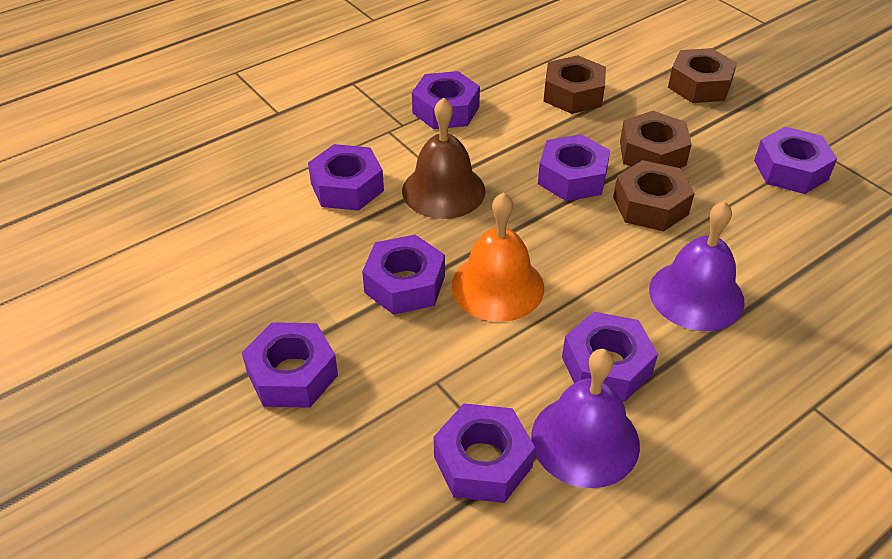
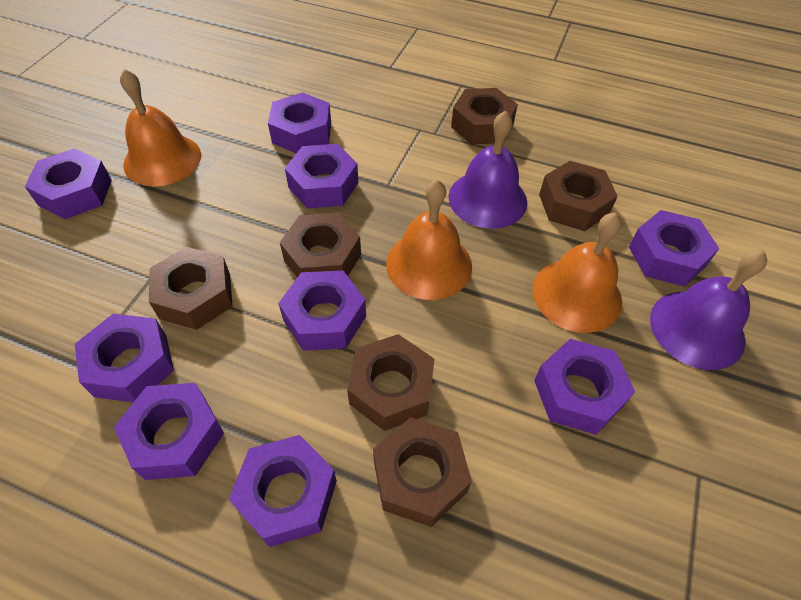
brown bell: 1 -> 0
brown nut: 4 -> 6
orange bell: 1 -> 3
purple nut: 8 -> 9

